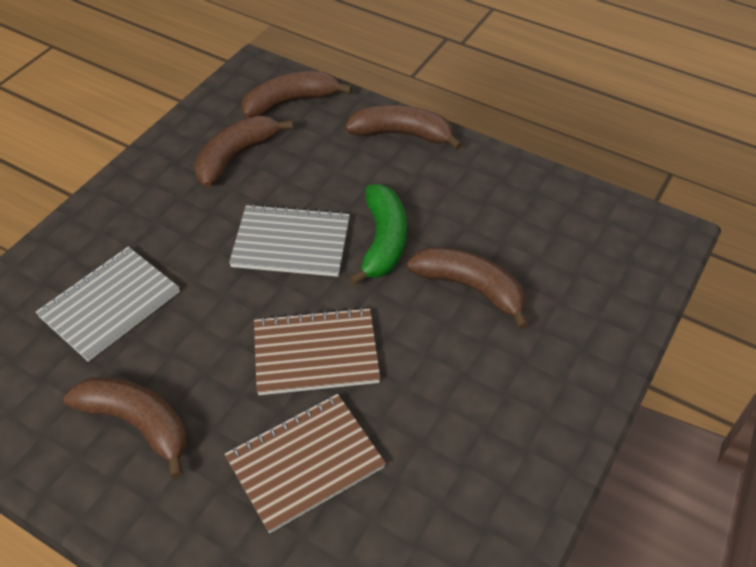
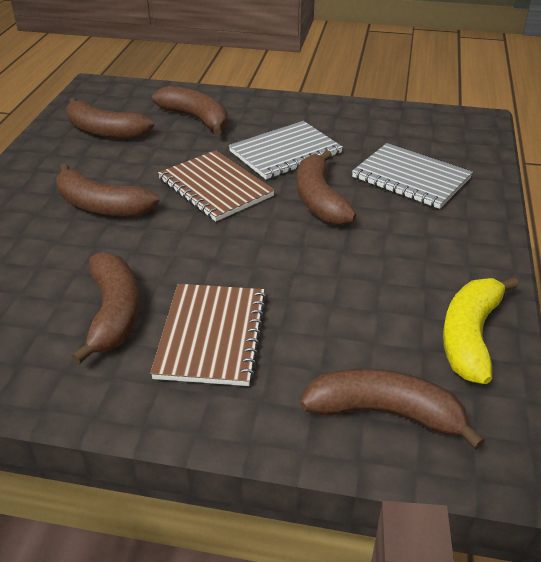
brown banana: 5 -> 6
green banana: 1 -> 0
yellow banana: 0 -> 1

